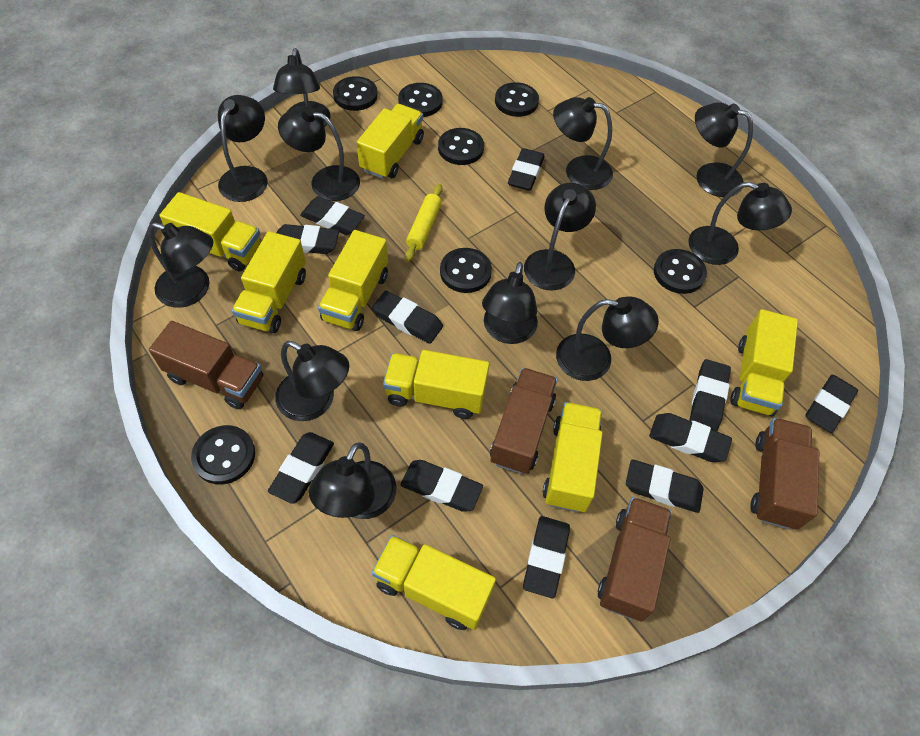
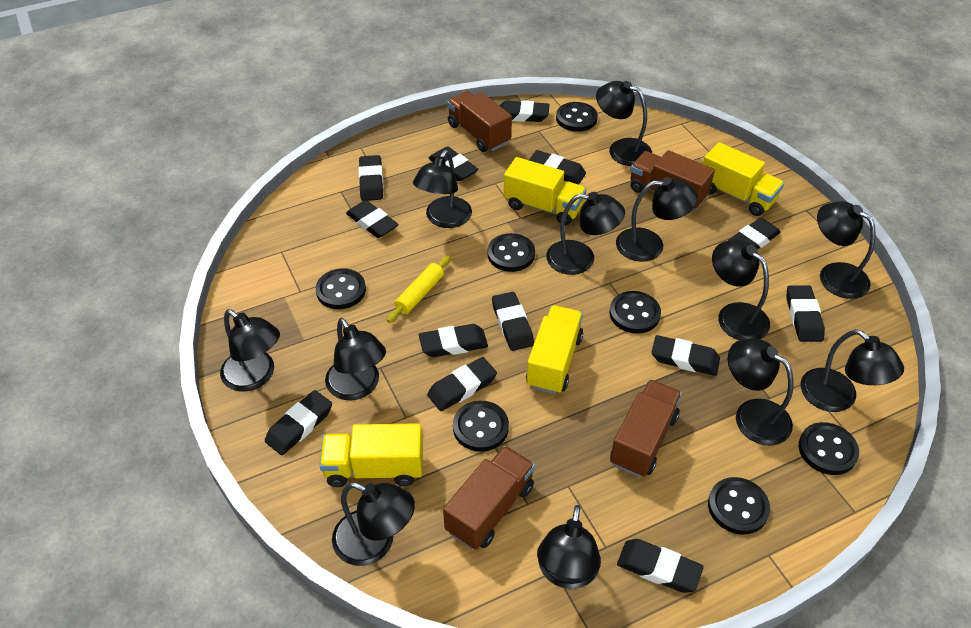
black eraser: 11 -> 13
yellow truck: 8 -> 4

